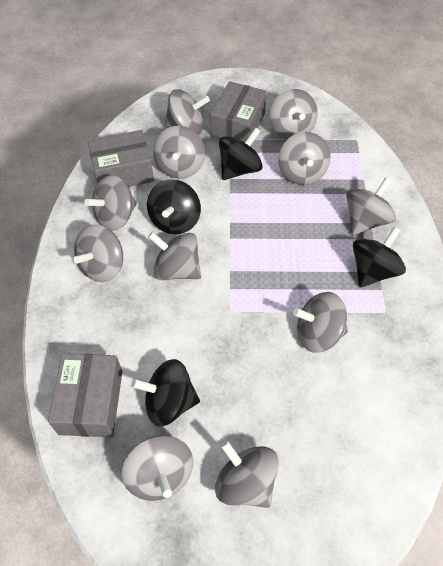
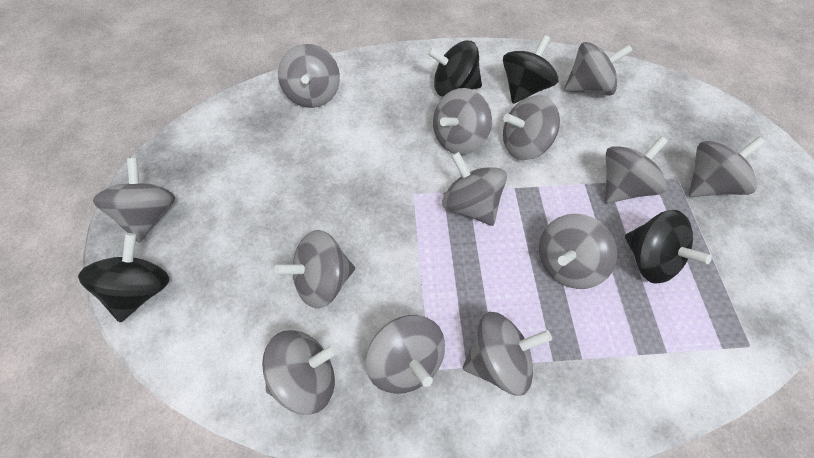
grey box: 3 -> 0
grey spinning top: 11 -> 13

